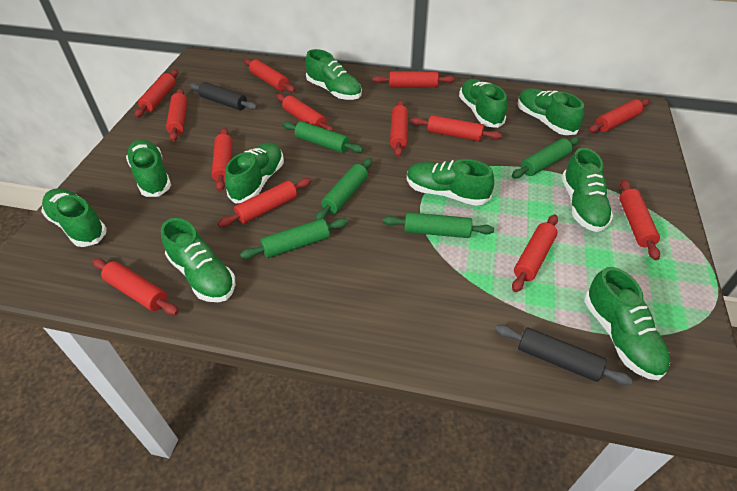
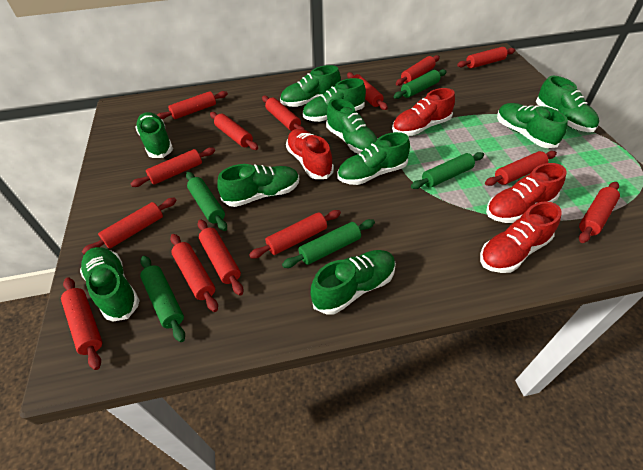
black rolling pin: 2 -> 0
red rolling pin: 13 -> 14
red shoe: 0 -> 4

